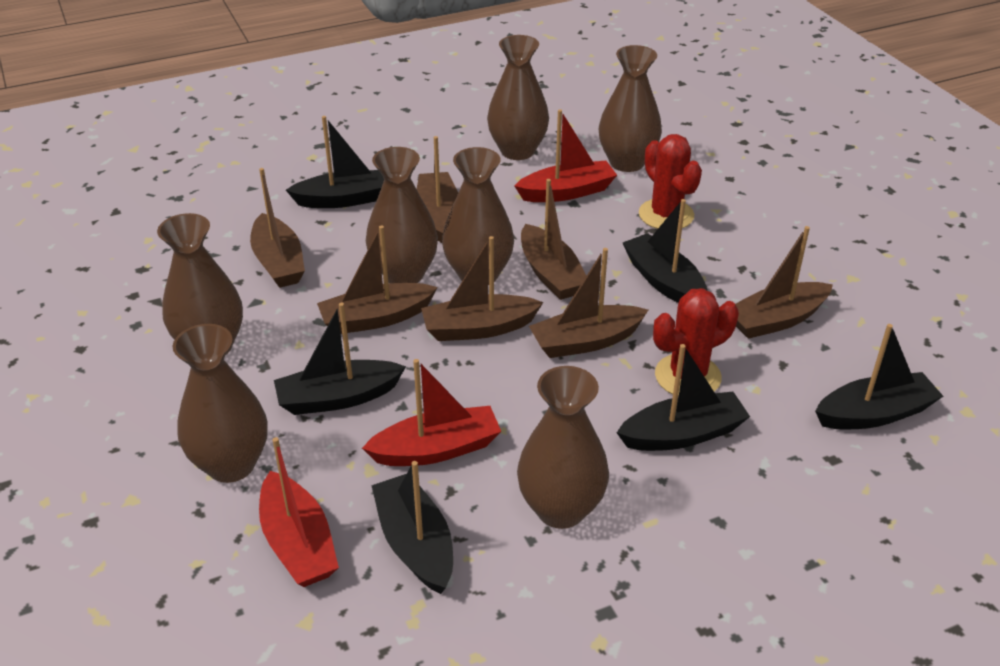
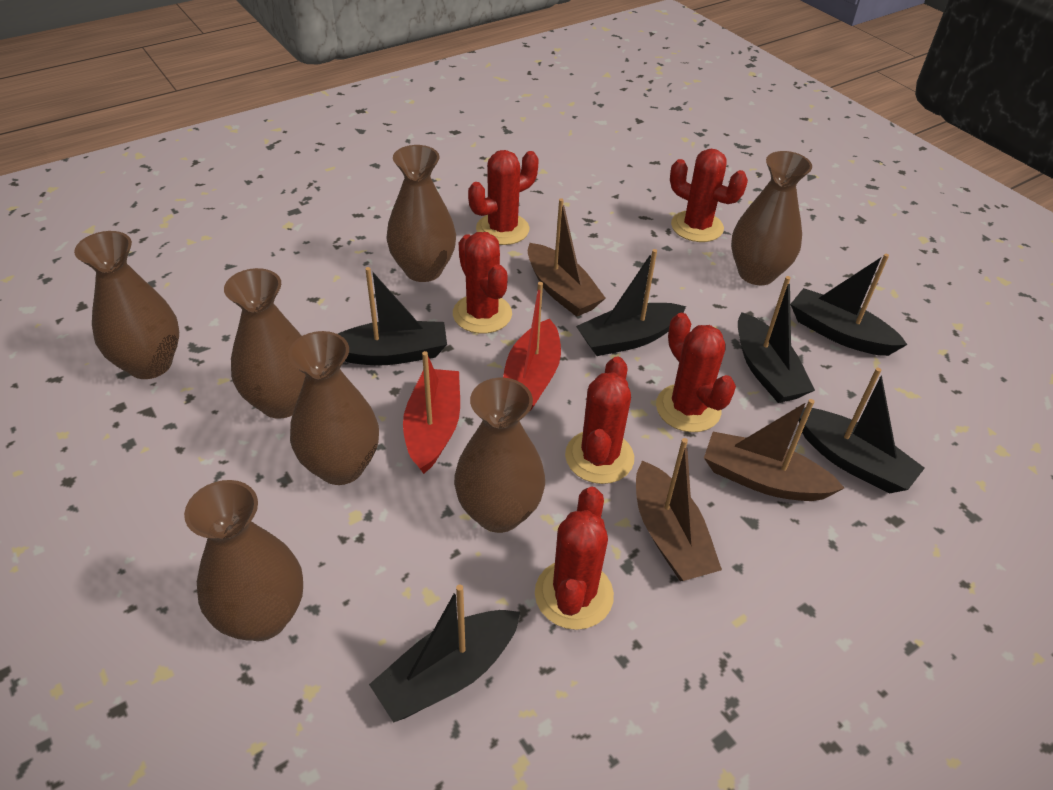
brown boat: 7 -> 3
red boat: 3 -> 2
red cactus: 2 -> 6

